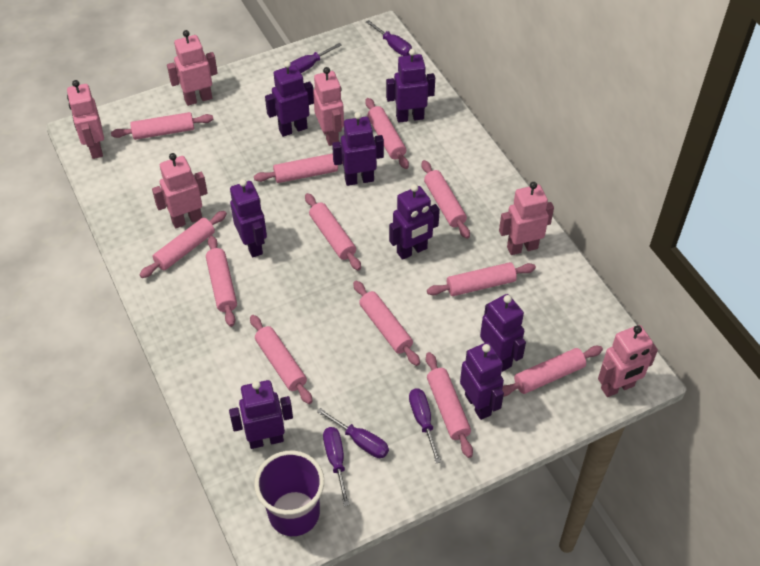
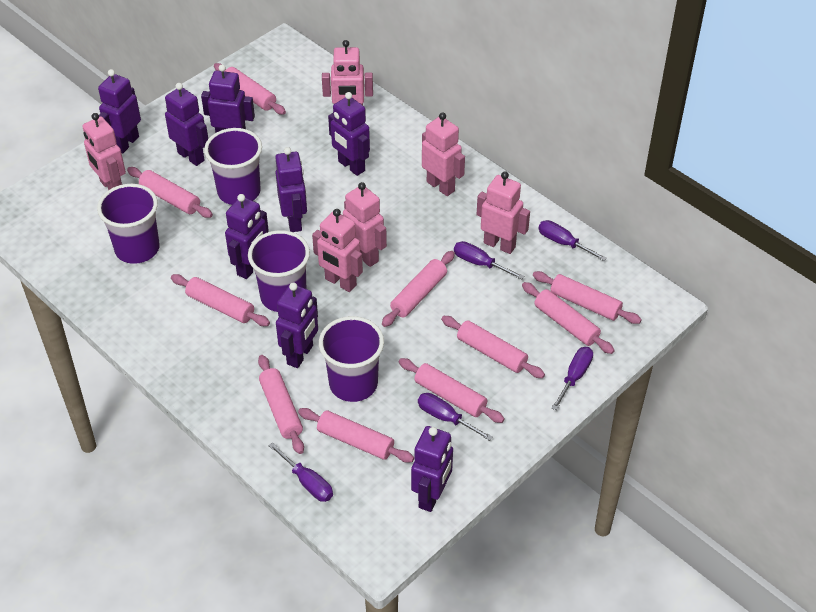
pink rolling pin: 12 -> 10
purple cup: 1 -> 4

